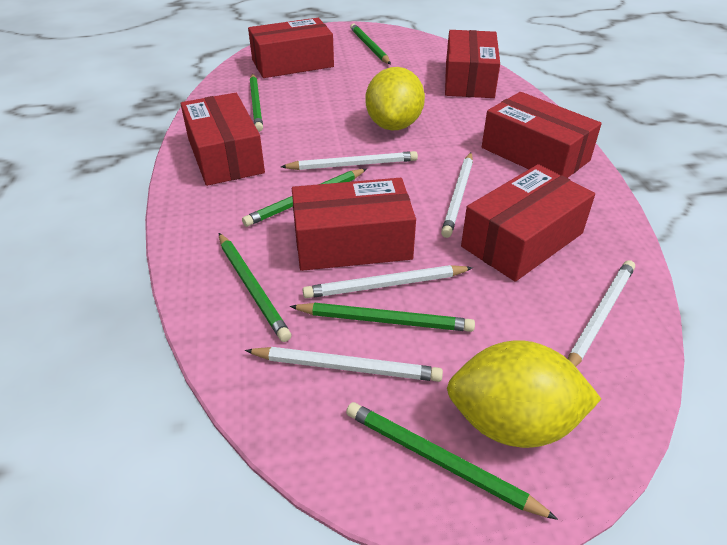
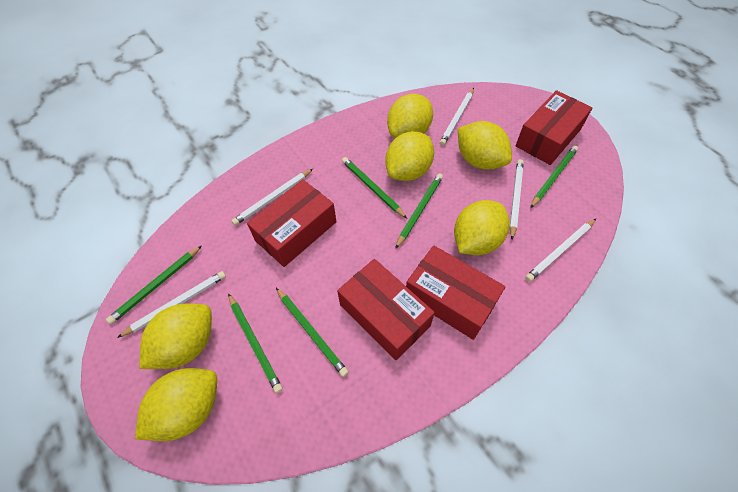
red box: 6 -> 4
yellow lemon: 2 -> 6

